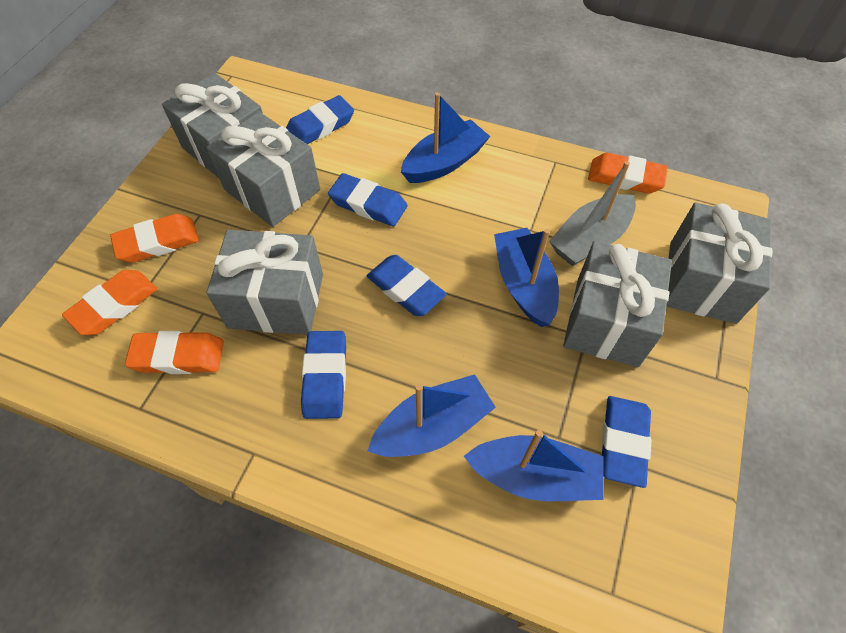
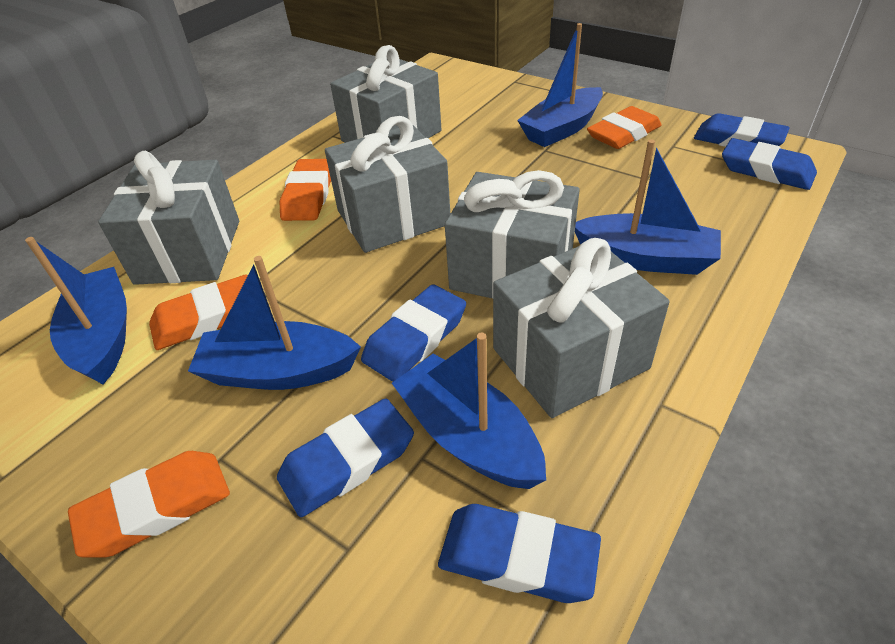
blue boat: 4 -> 5
grey boat: 1 -> 0

